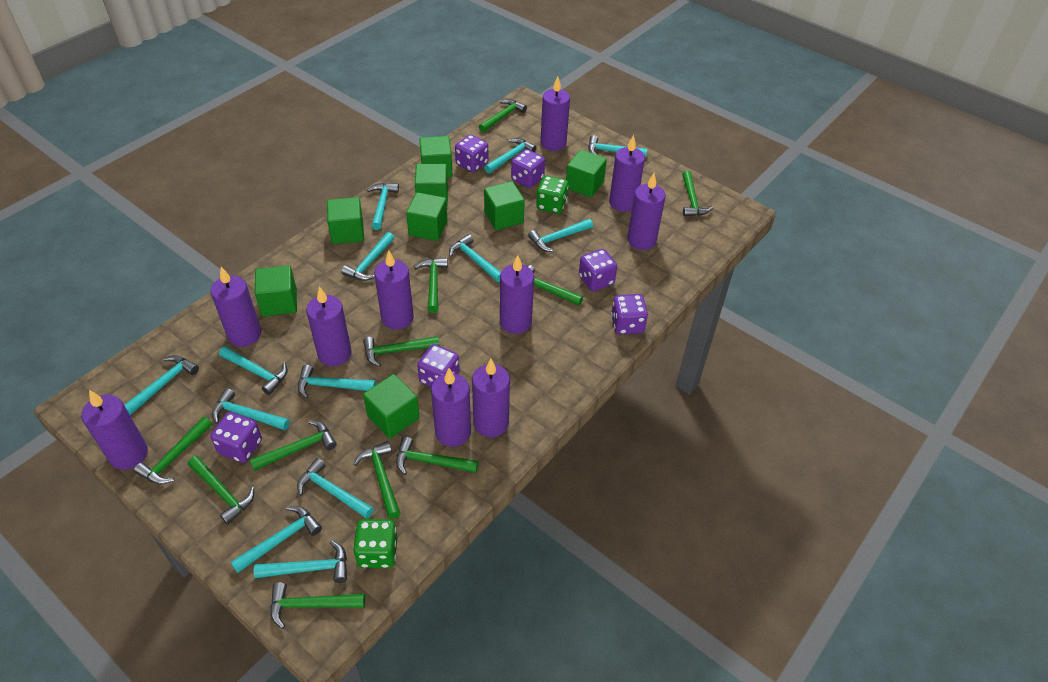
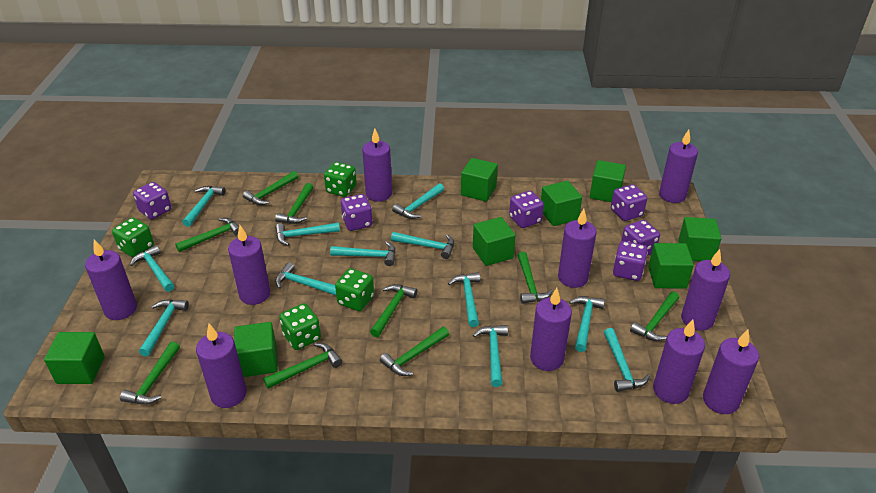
green dice: 2 -> 4
green hammer: 11 -> 9
turquoise hammer: 13 -> 12

